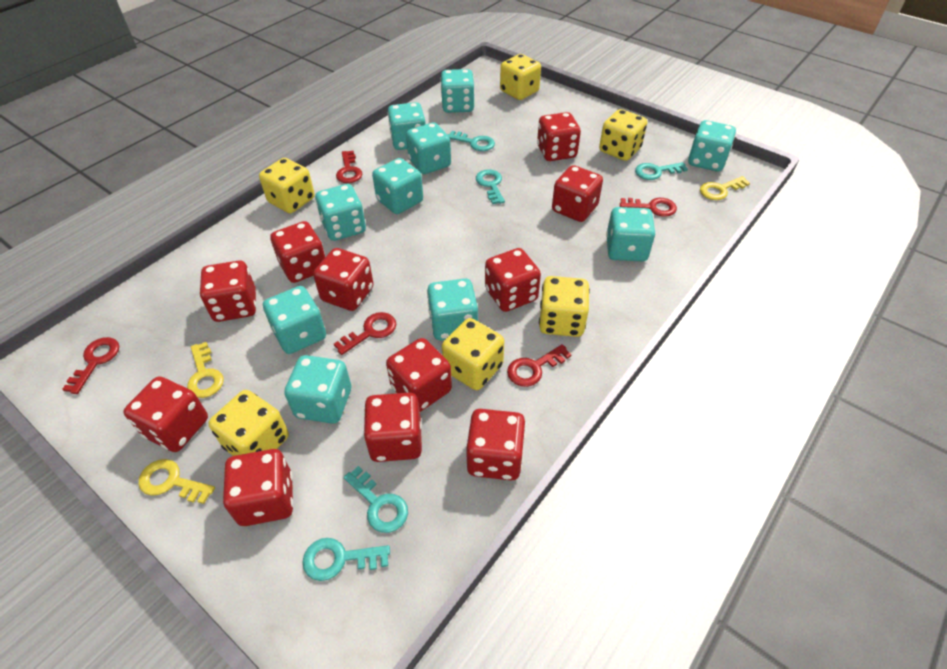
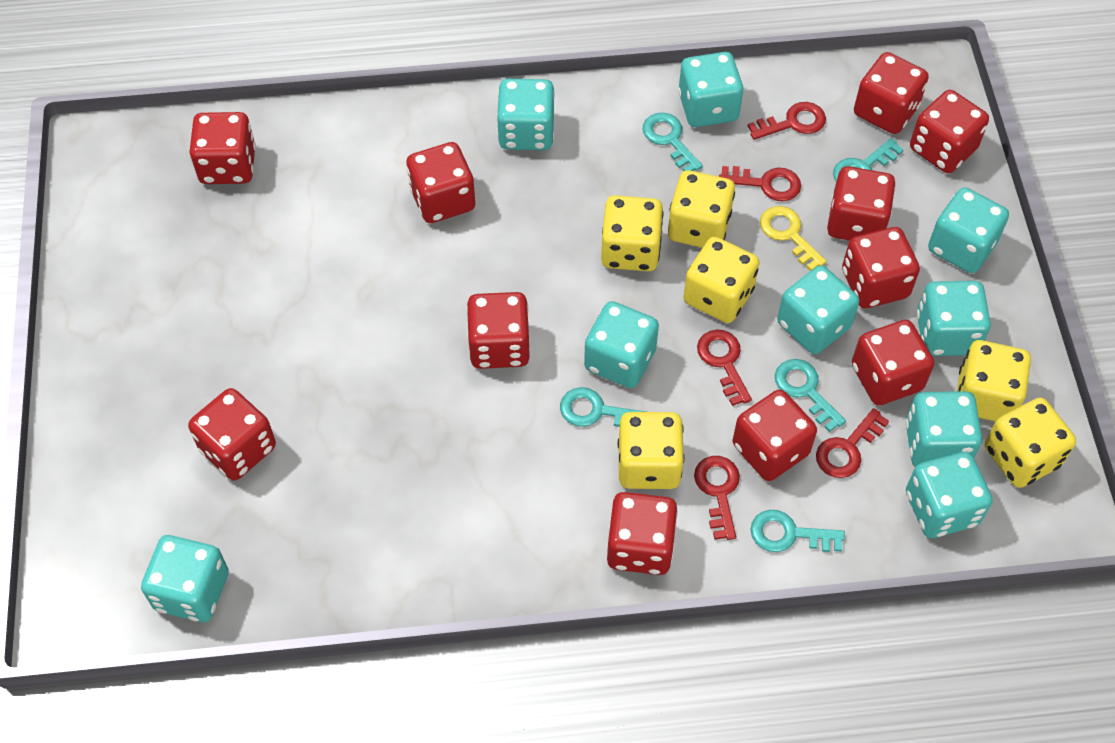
turquoise dice: 10 -> 9
yellow key: 3 -> 1

